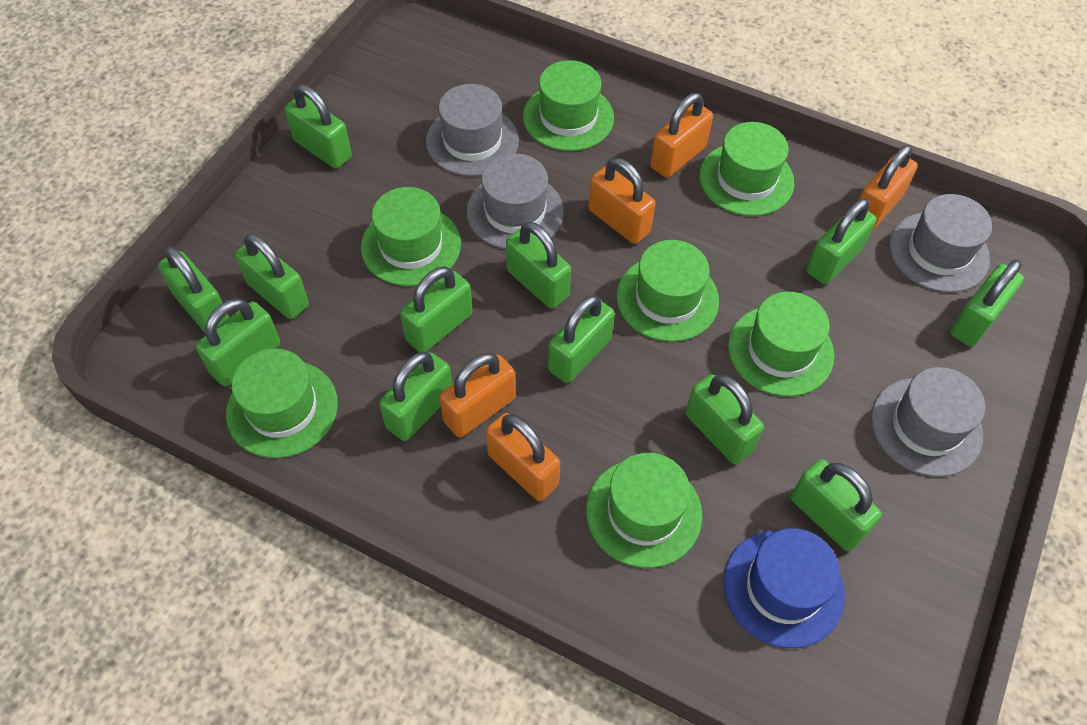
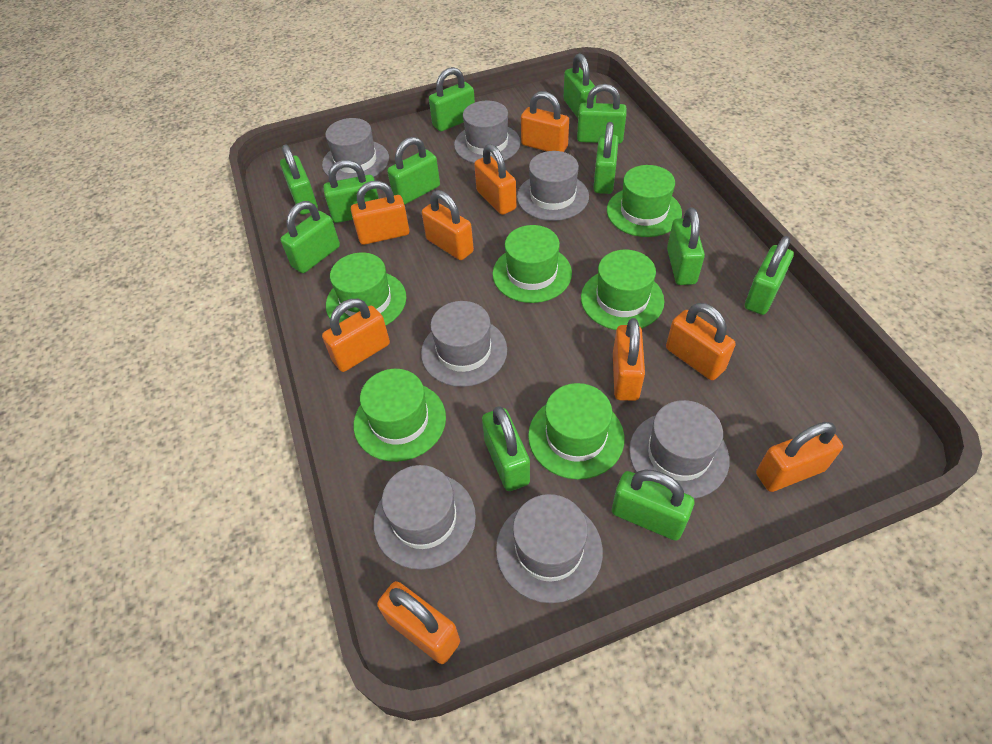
blue hat: 1 -> 0
green hat: 7 -> 6
grey hat: 4 -> 7
orange padlock: 5 -> 9

